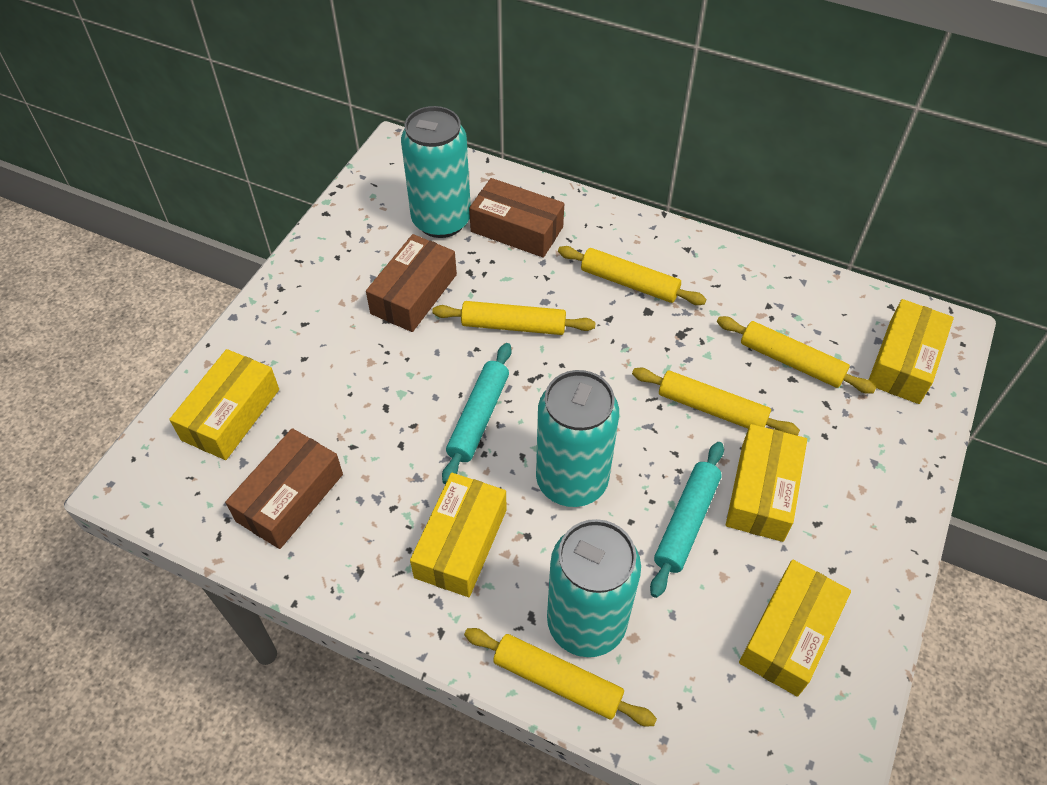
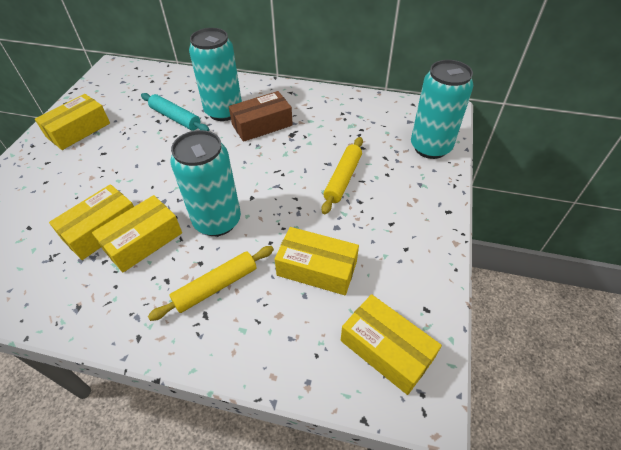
brown box: 3 -> 1
turquoise rolling pin: 2 -> 1
yellow rolling pin: 5 -> 2

